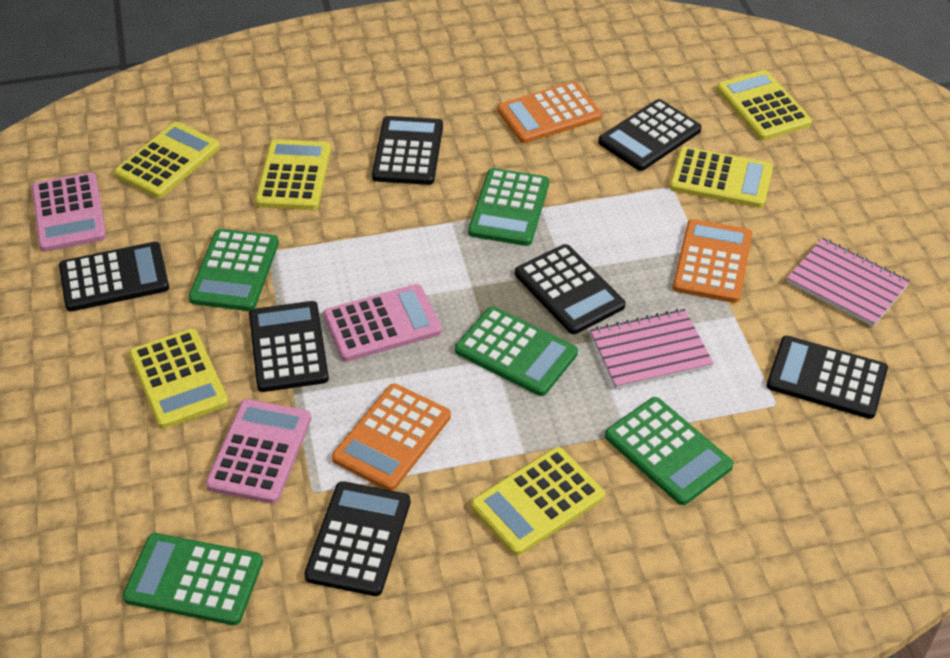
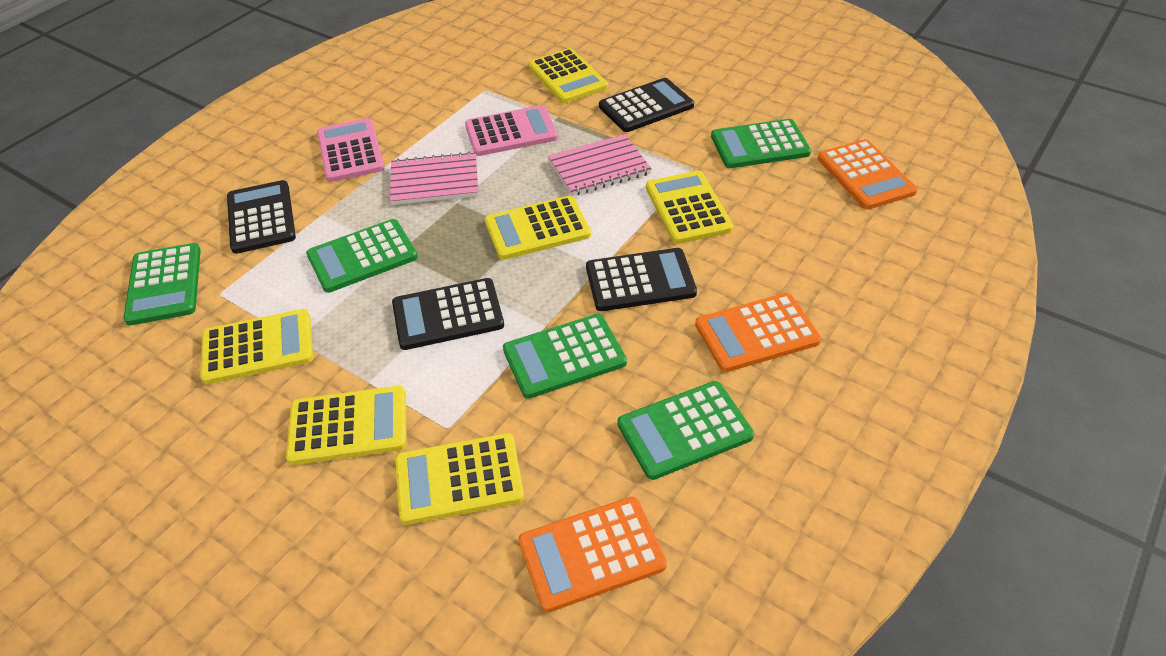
black calculator: 7 -> 4
pink calculator: 3 -> 2

